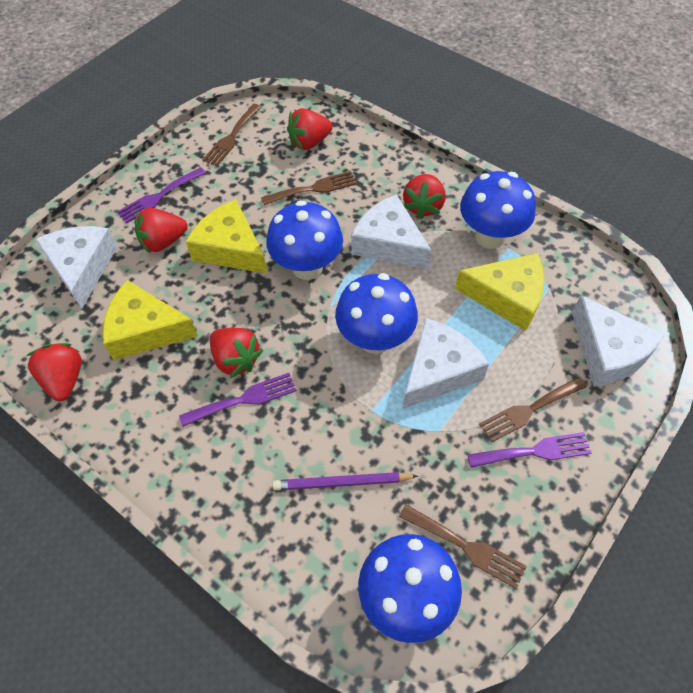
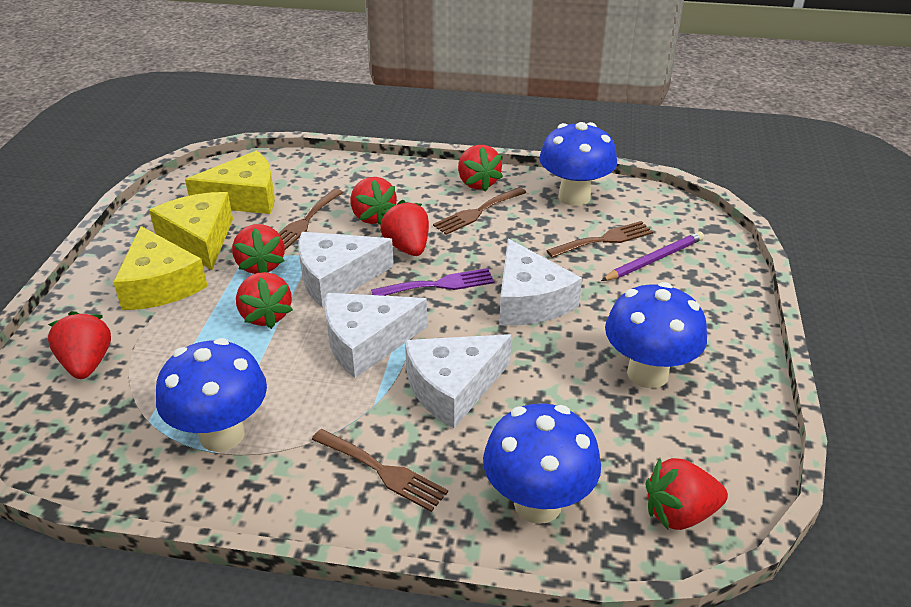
purple fork: 3 -> 1
red strawberry: 5 -> 7

